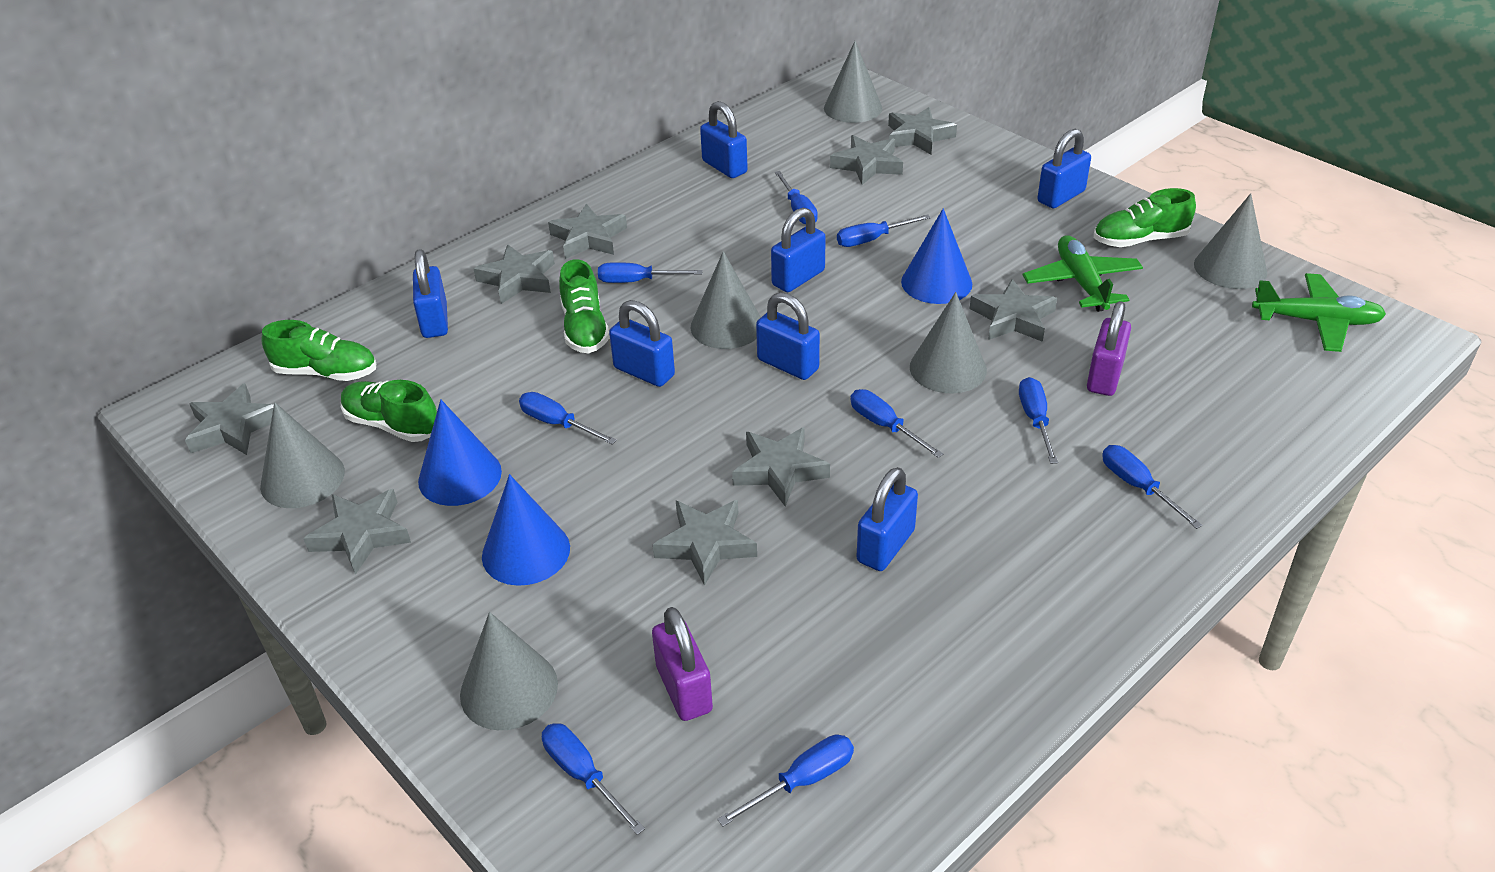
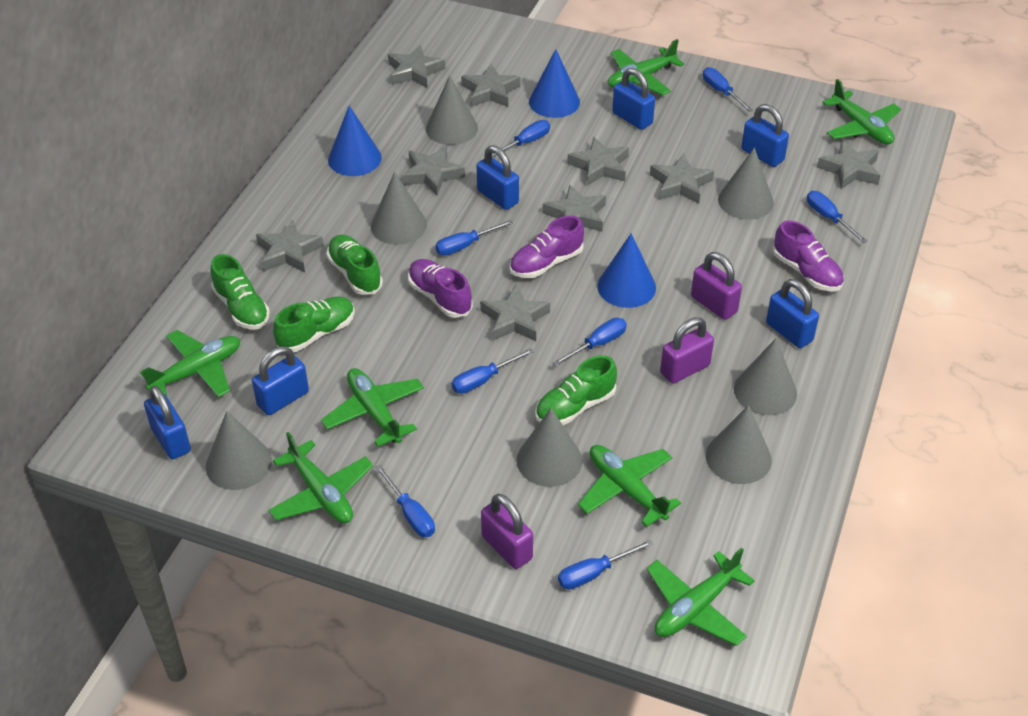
blue padlock: 7 -> 6
blue screwdriver: 9 -> 8
green plane: 2 -> 7
grey cone: 6 -> 7
purple padlock: 2 -> 3
purple shoe: 0 -> 3

